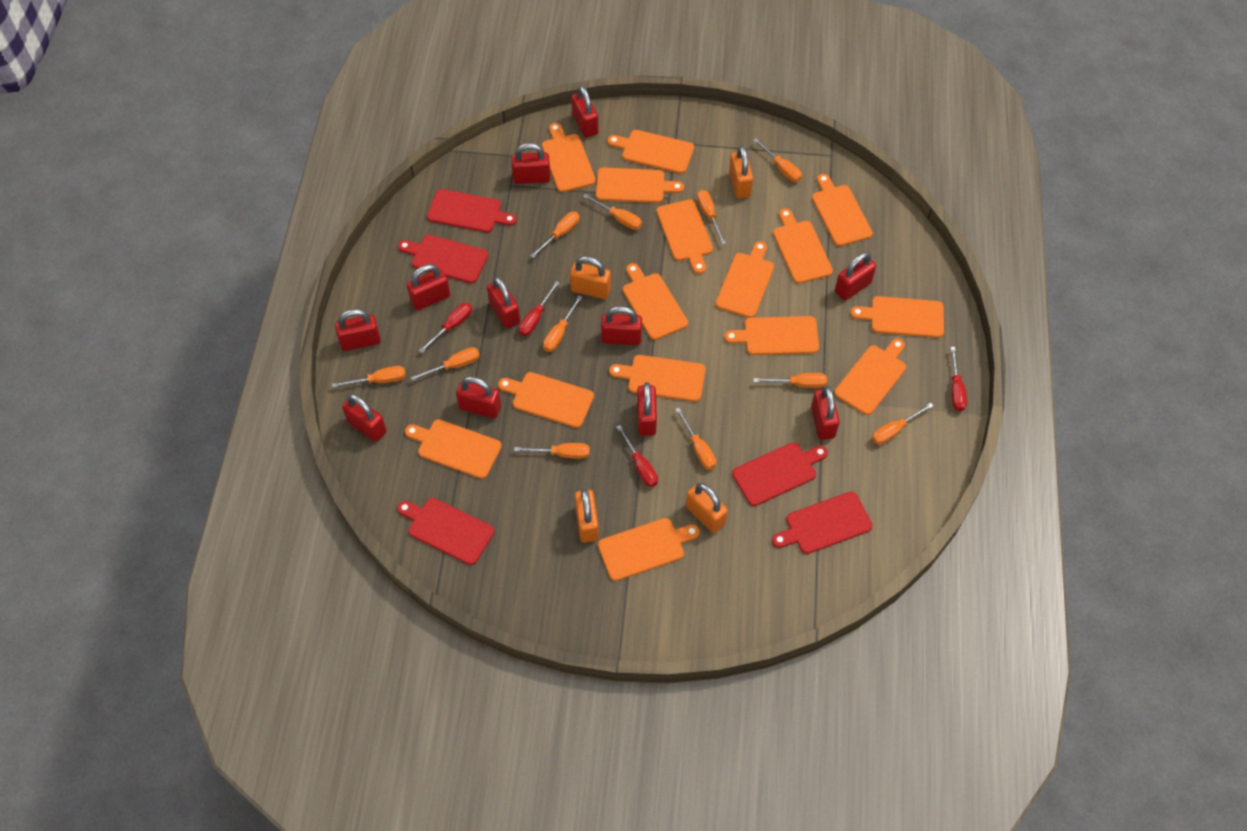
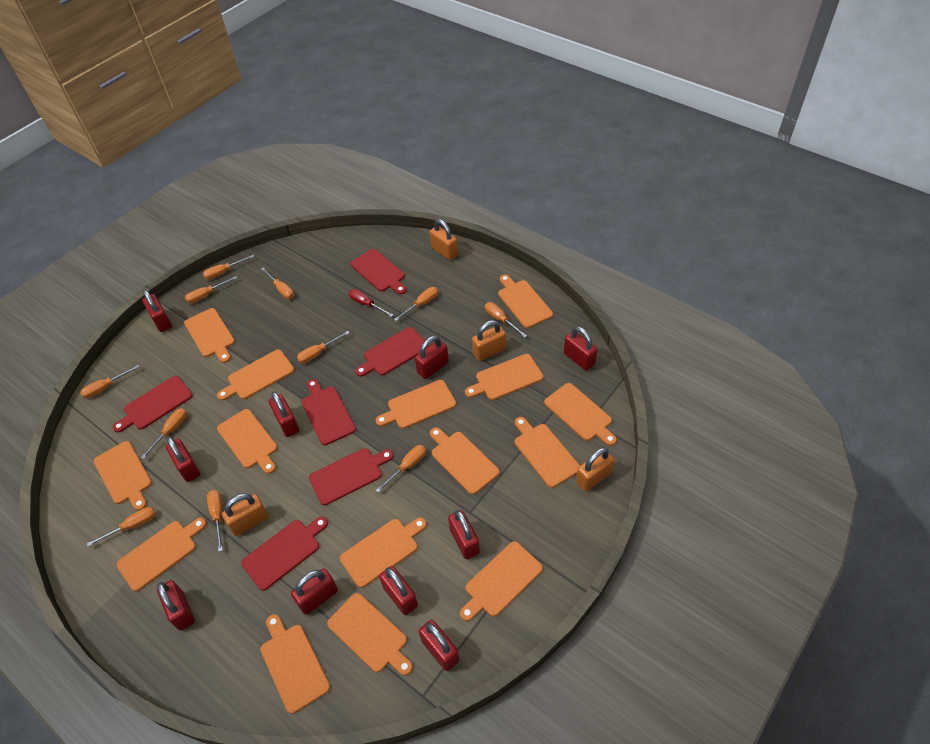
red cutting board: 5 -> 6
red padlock: 11 -> 10
red screwdriver: 4 -> 1

